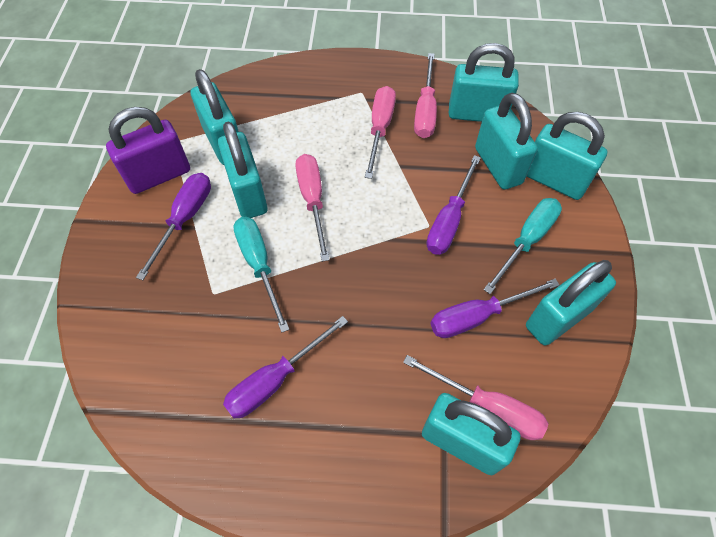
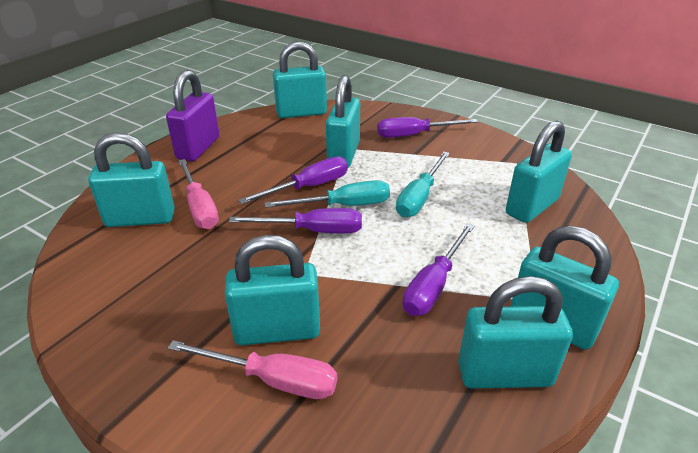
pink screwdriver: 4 -> 2

